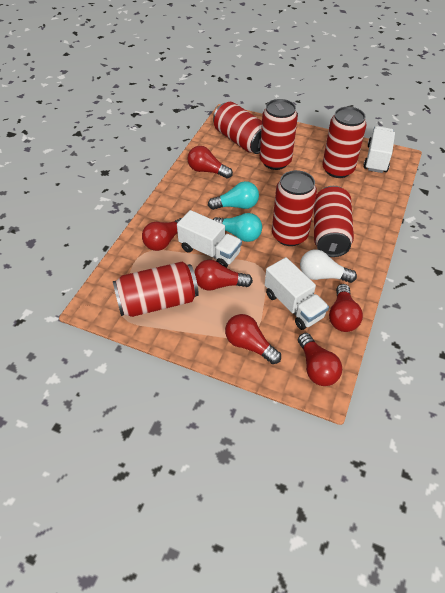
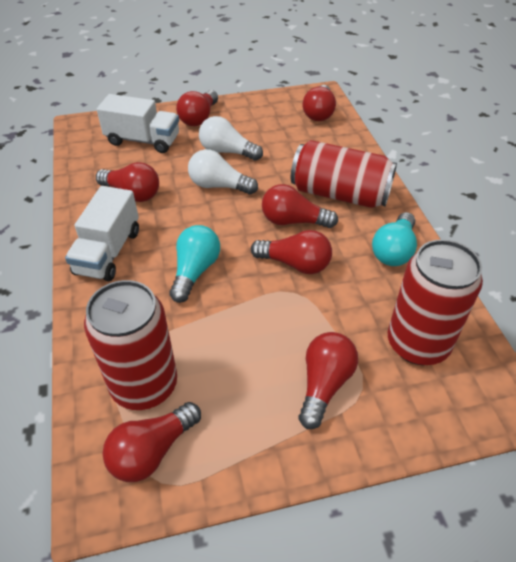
red can: 6 -> 3
red light bulb: 6 -> 7
white light bulb: 1 -> 2
white truck: 3 -> 2

